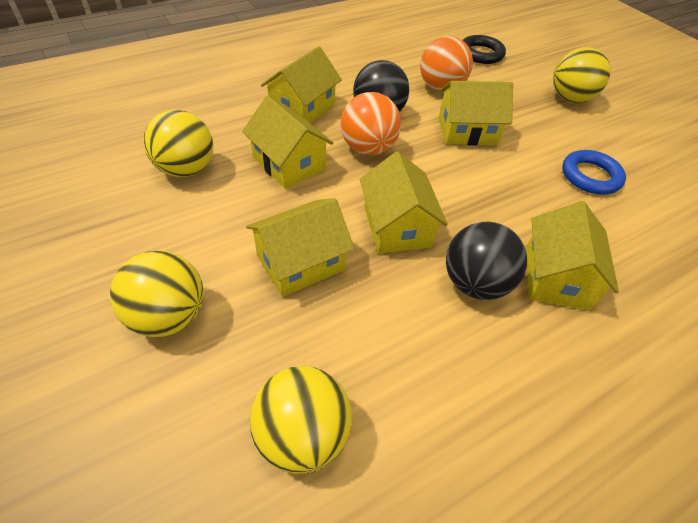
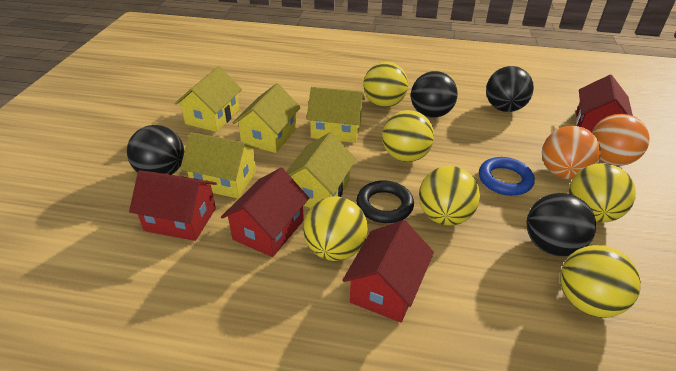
black ball: 2 -> 4
red house: 0 -> 4
yellow ball: 4 -> 6
yellow house: 6 -> 5

